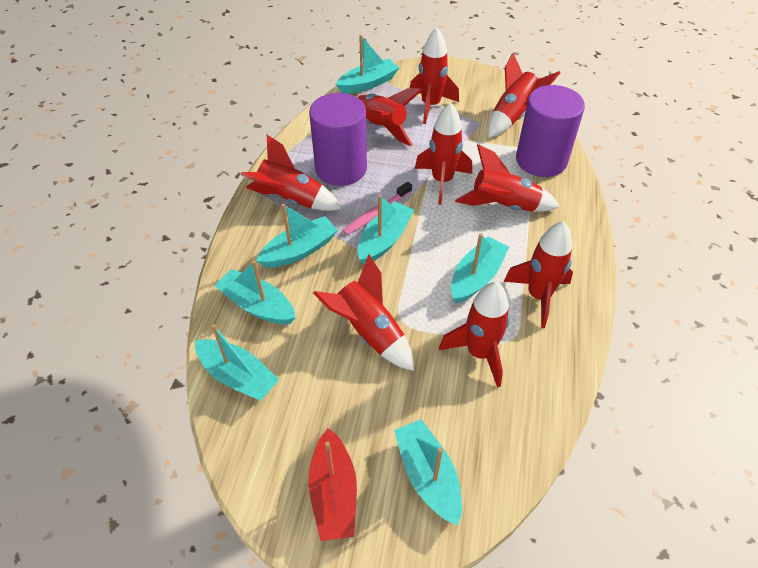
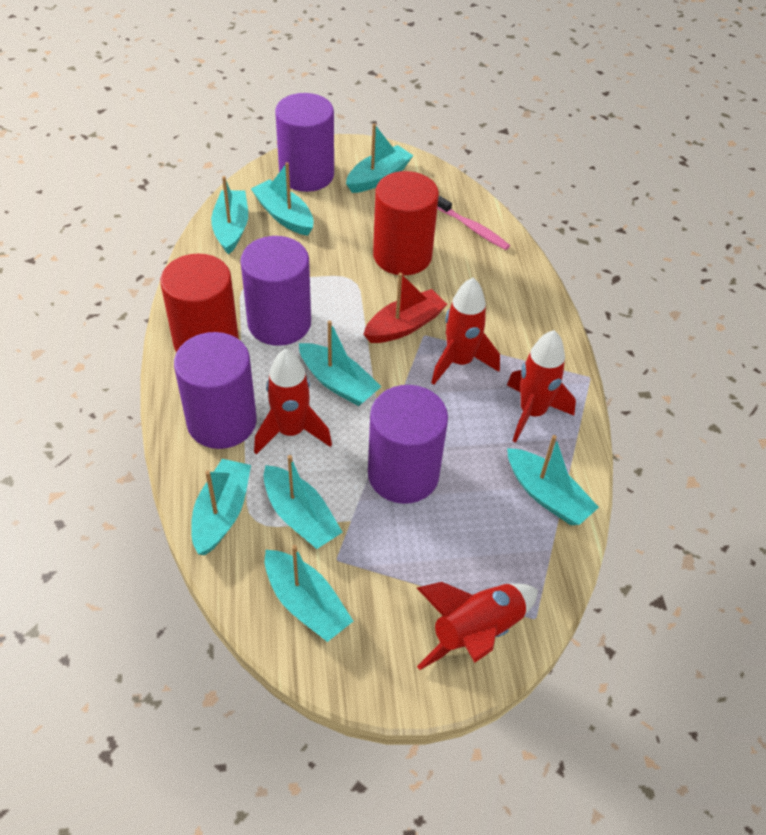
purple cylinder: 2 -> 4
red cylinder: 0 -> 2
red rocket: 9 -> 4
turquoise boat: 7 -> 8

